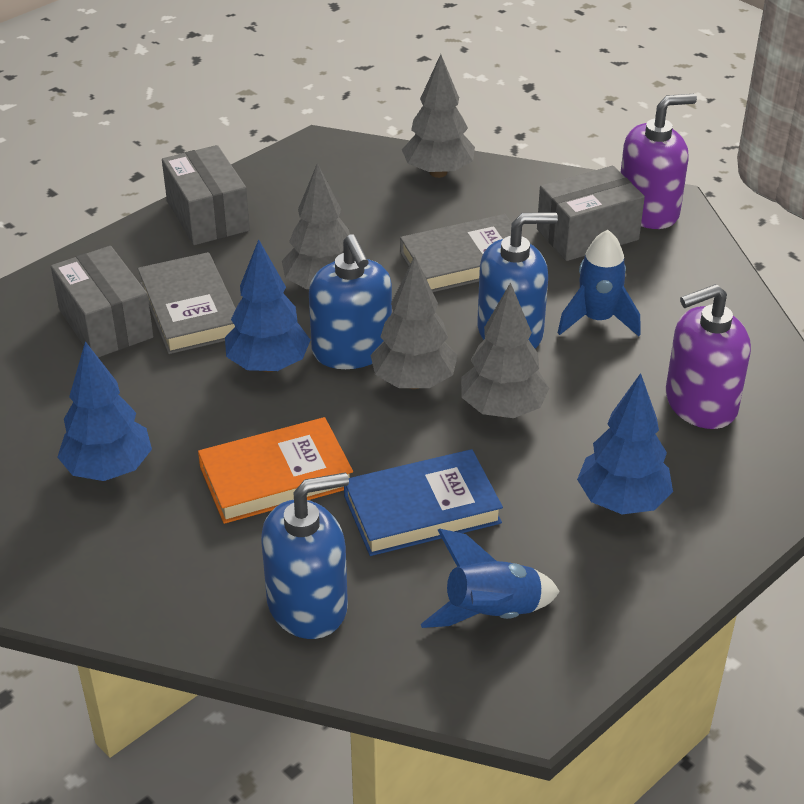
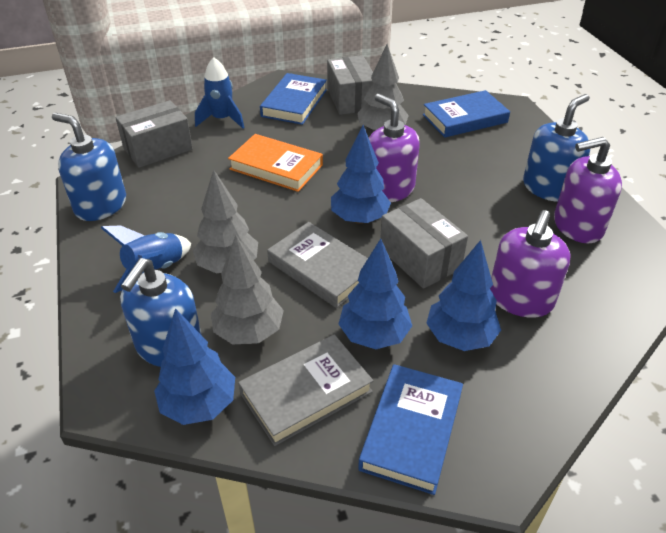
blue book: 1 -> 3
blue tree: 3 -> 4
grey tree: 4 -> 3
purple soap dispenser: 2 -> 3

